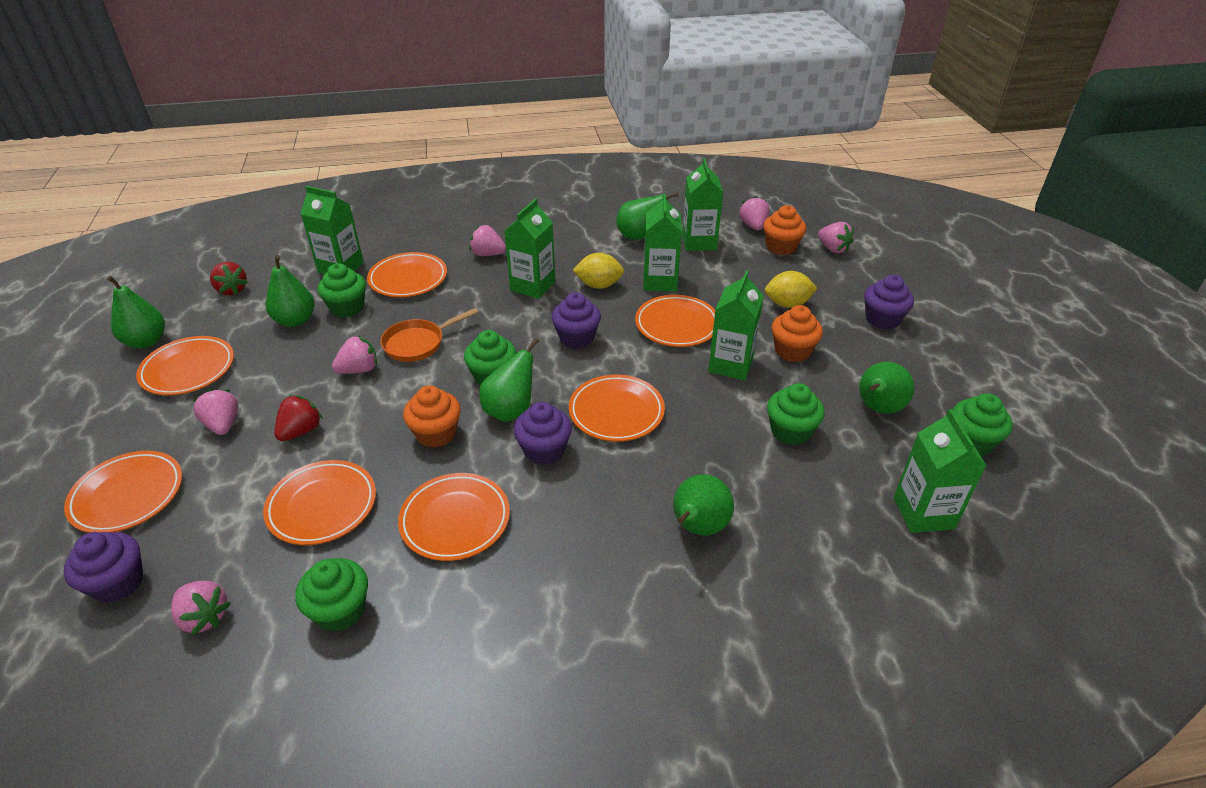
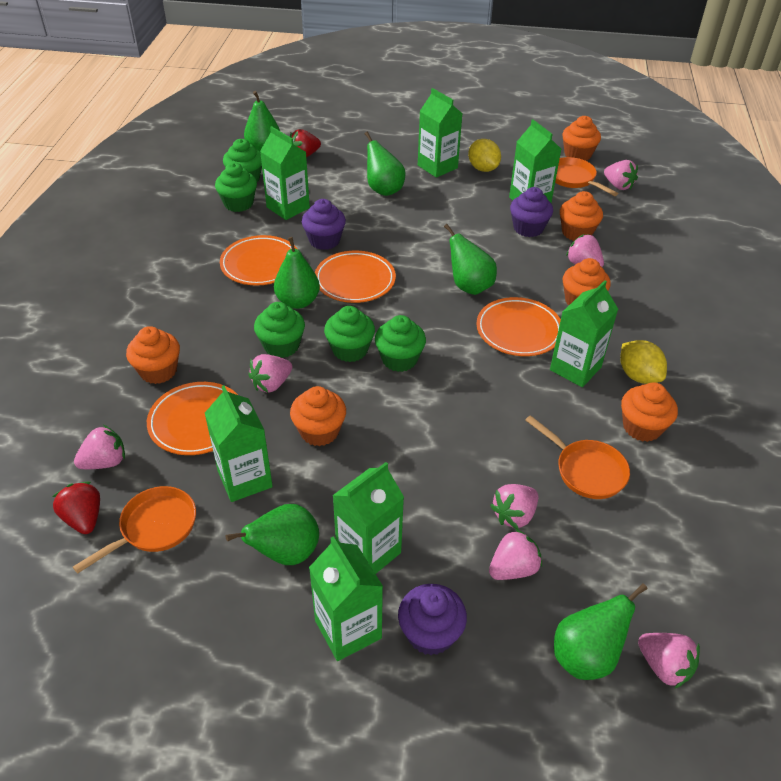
green carton: 6 -> 7
orange cupcake: 3 -> 6
orange pan: 1 -> 3
orange plate: 7 -> 4
pink strawberry: 6 -> 7
purple cupcake: 4 -> 3

